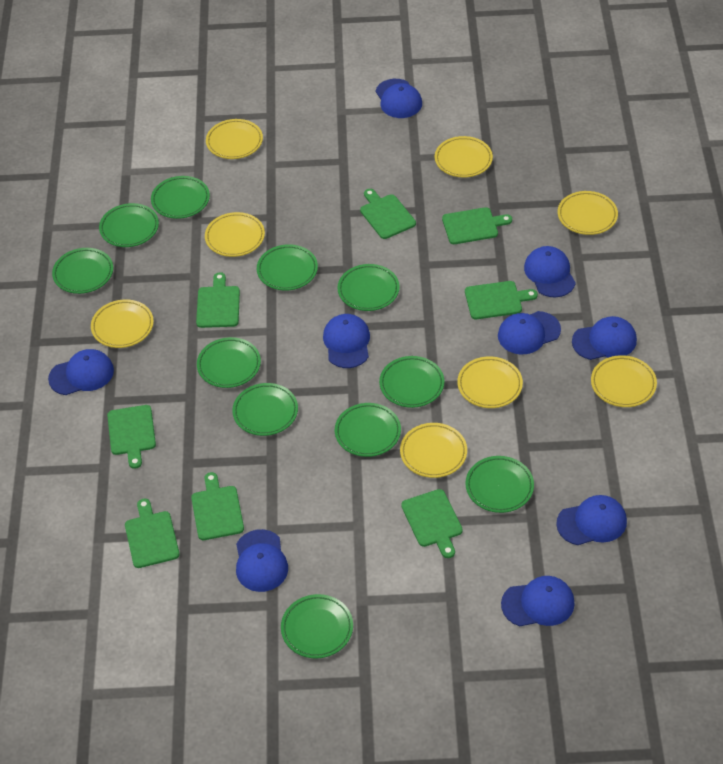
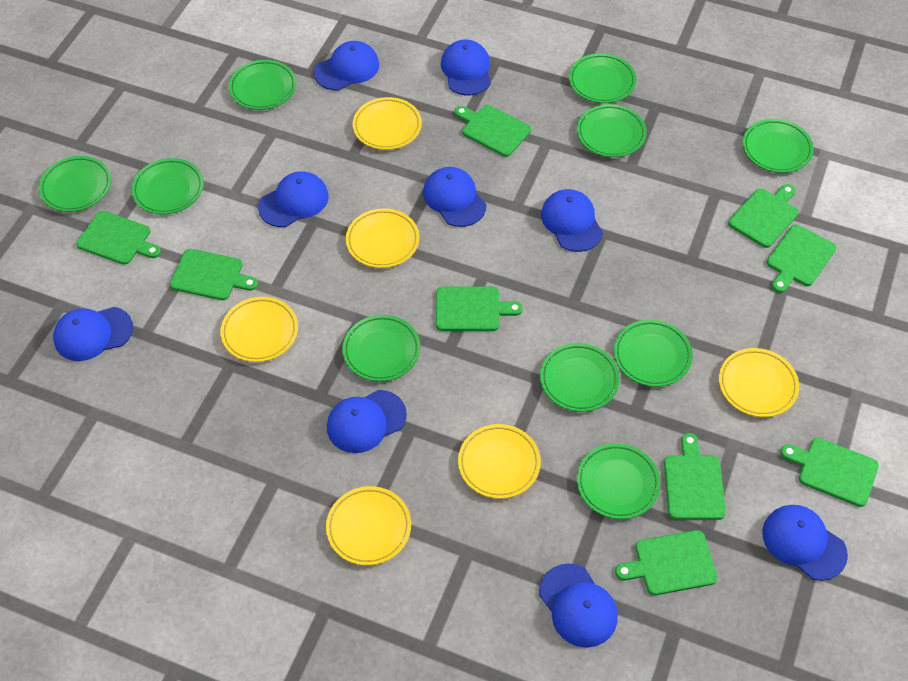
green cutting board: 8 -> 9
green plate: 11 -> 10
yellow plate: 8 -> 6

